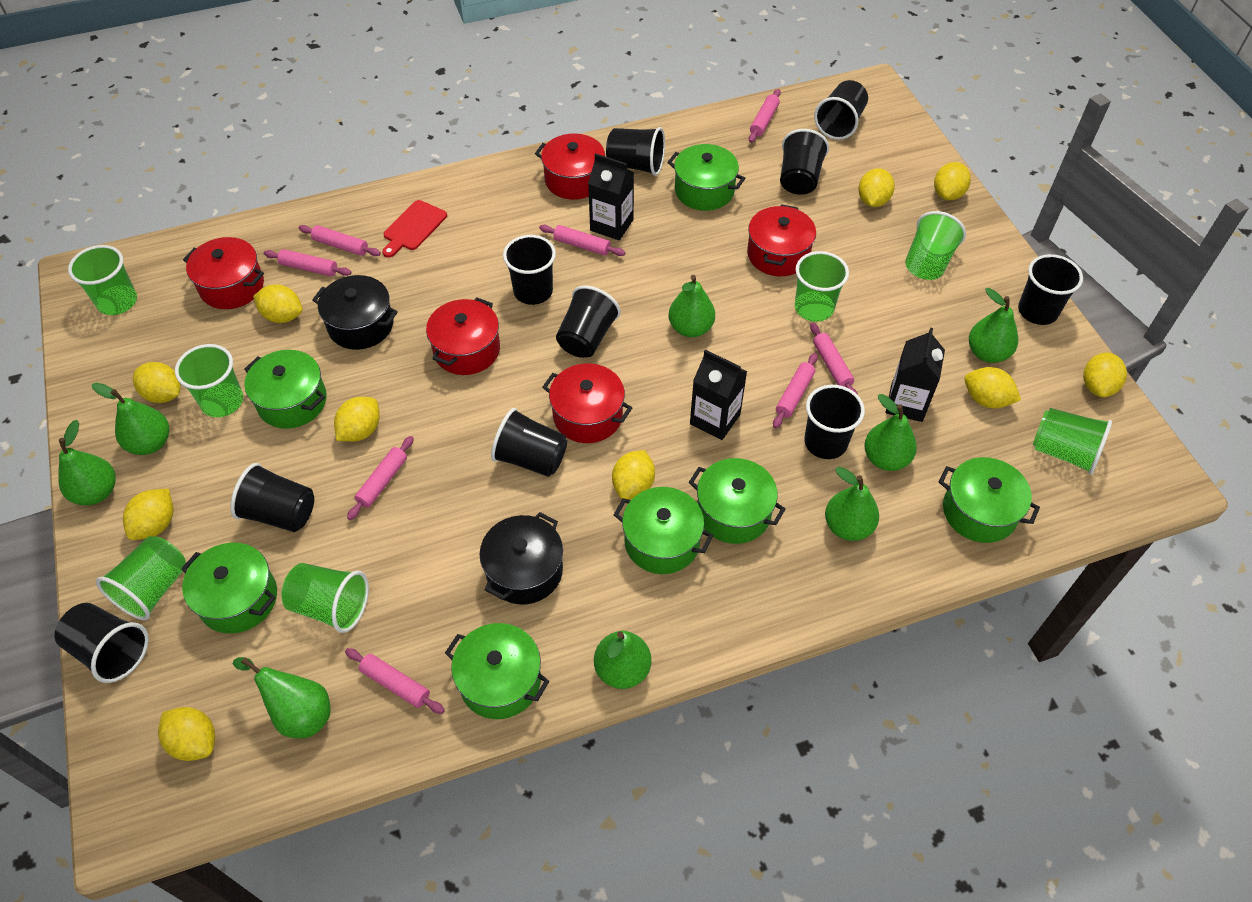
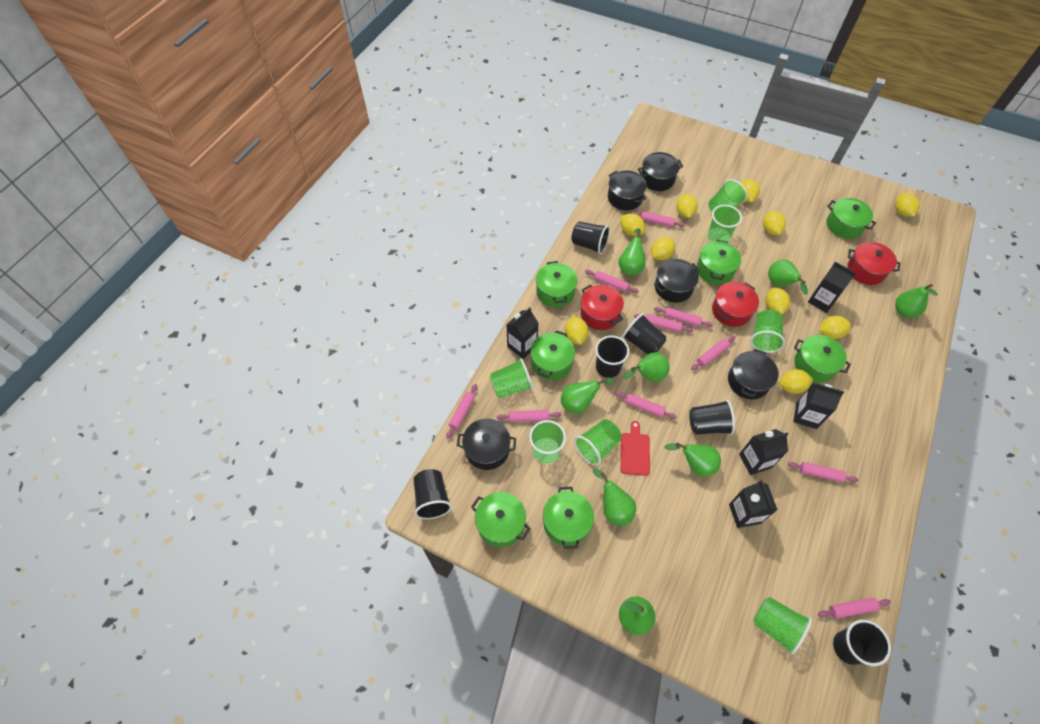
black carton: 3 -> 5
black cup: 10 -> 6
black pot: 2 -> 5
pink rolling pin: 8 -> 10
red pot: 5 -> 3

